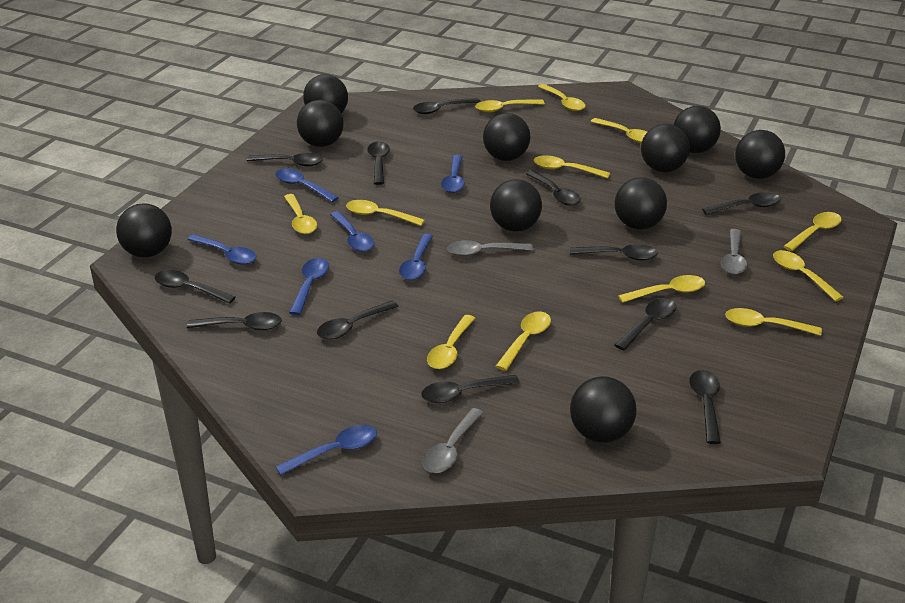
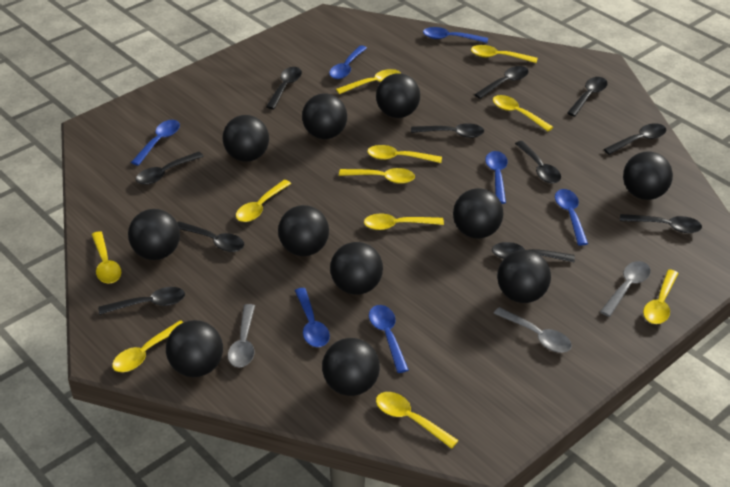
black ball: 10 -> 11
black spoon: 12 -> 11
yellow spoon: 12 -> 11

